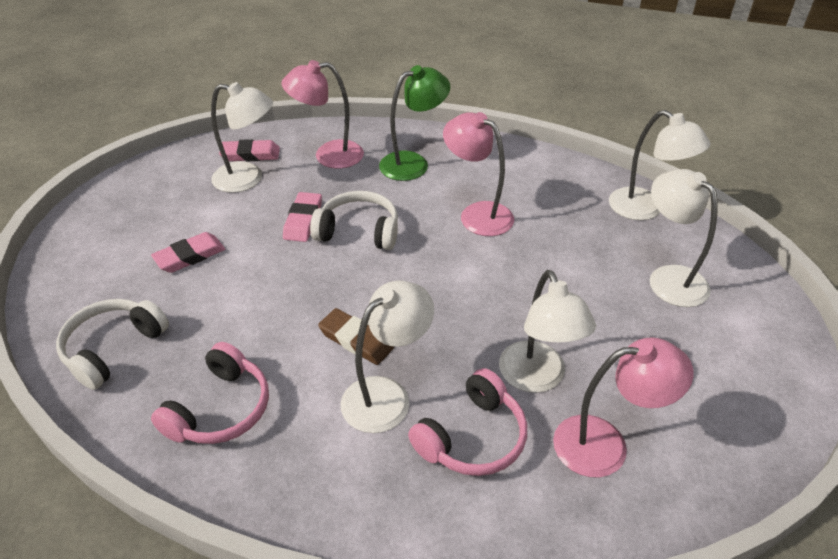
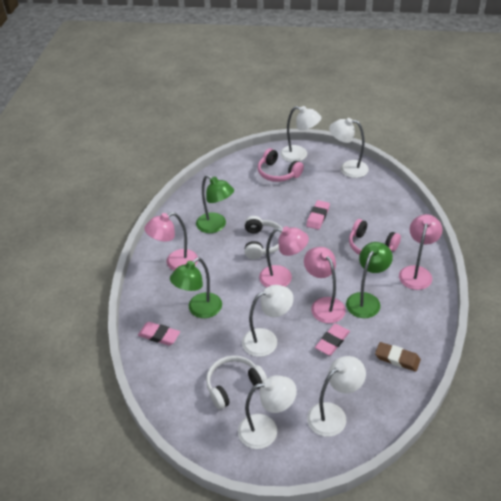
green lamp: 1 -> 3
pink lamp: 3 -> 4

